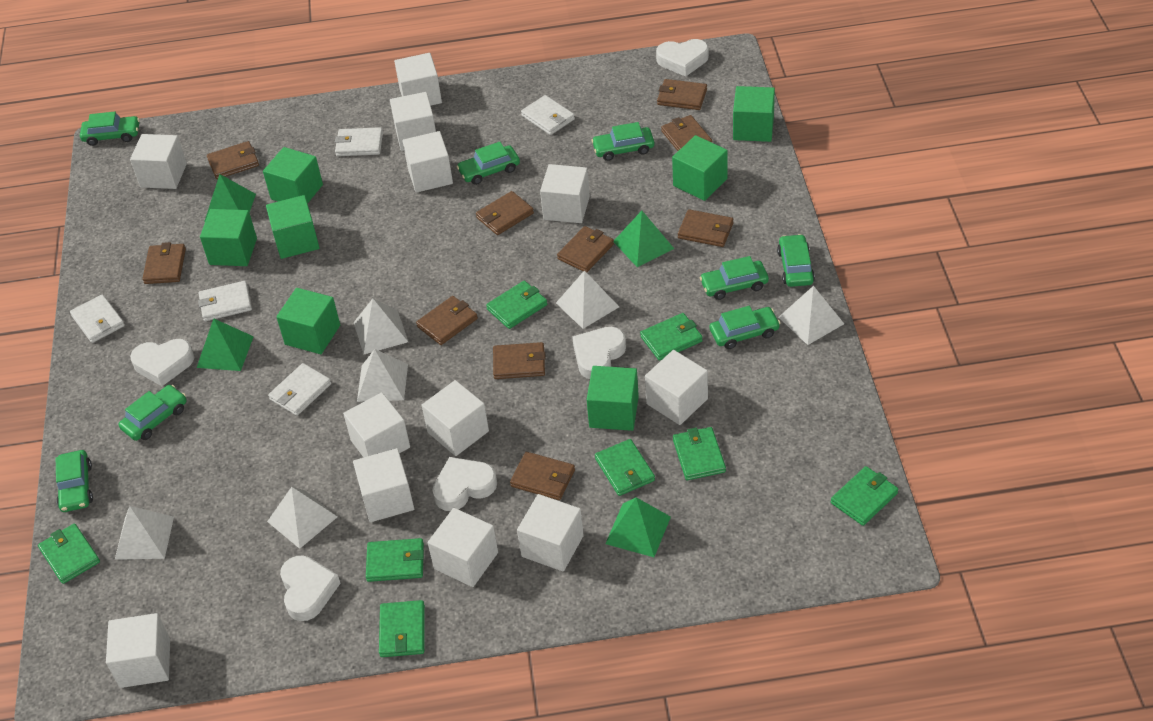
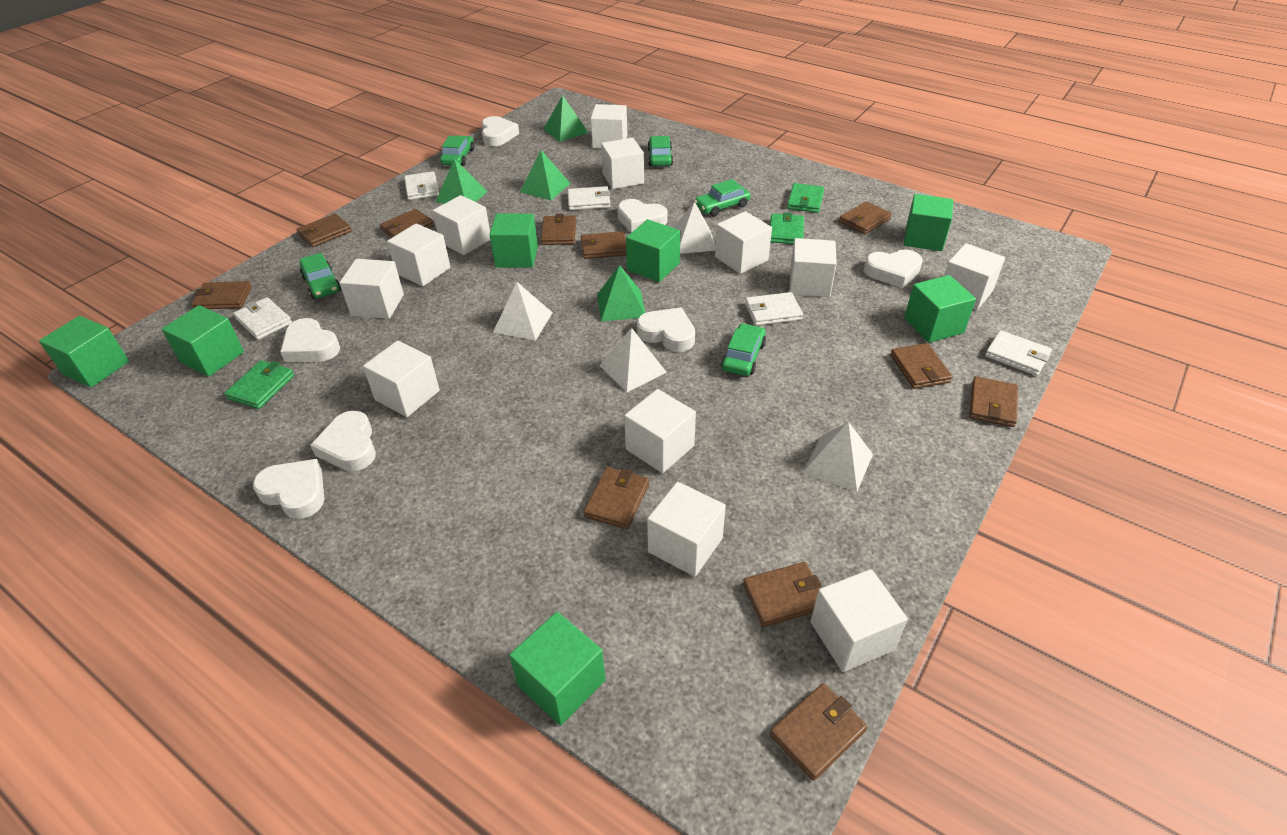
brown wallet: 10 -> 11
green car: 8 -> 5
green wallet: 8 -> 3
white heart: 5 -> 7
white pyramid: 6 -> 4

